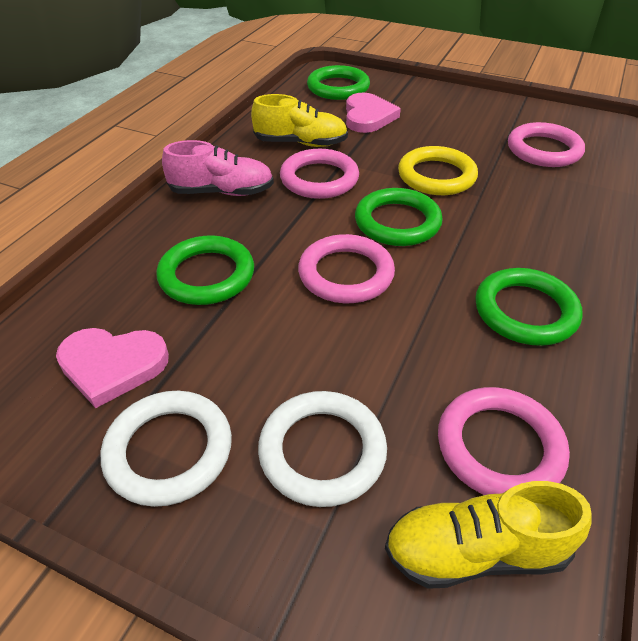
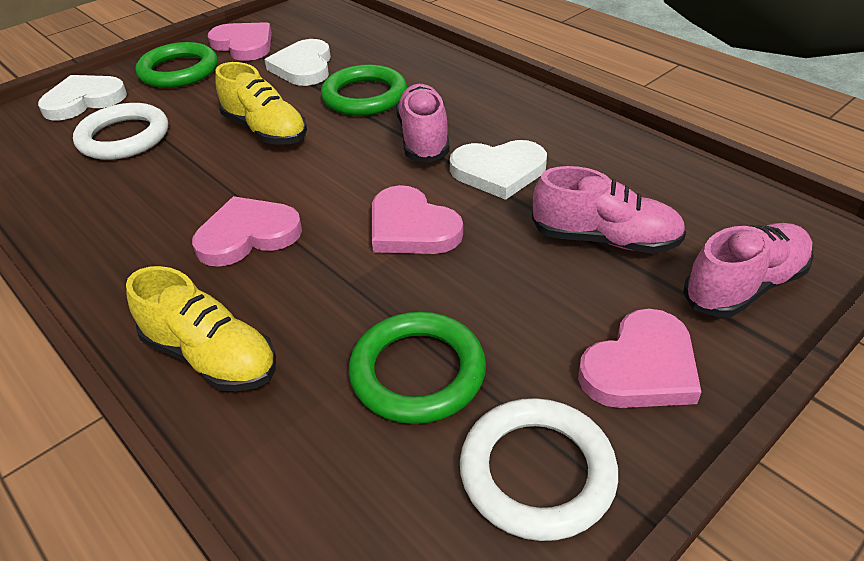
green ring: 4 -> 3
pink heart: 2 -> 4
pink ring: 4 -> 0
pink shoe: 1 -> 3
white heart: 0 -> 3
yellow ring: 1 -> 0

